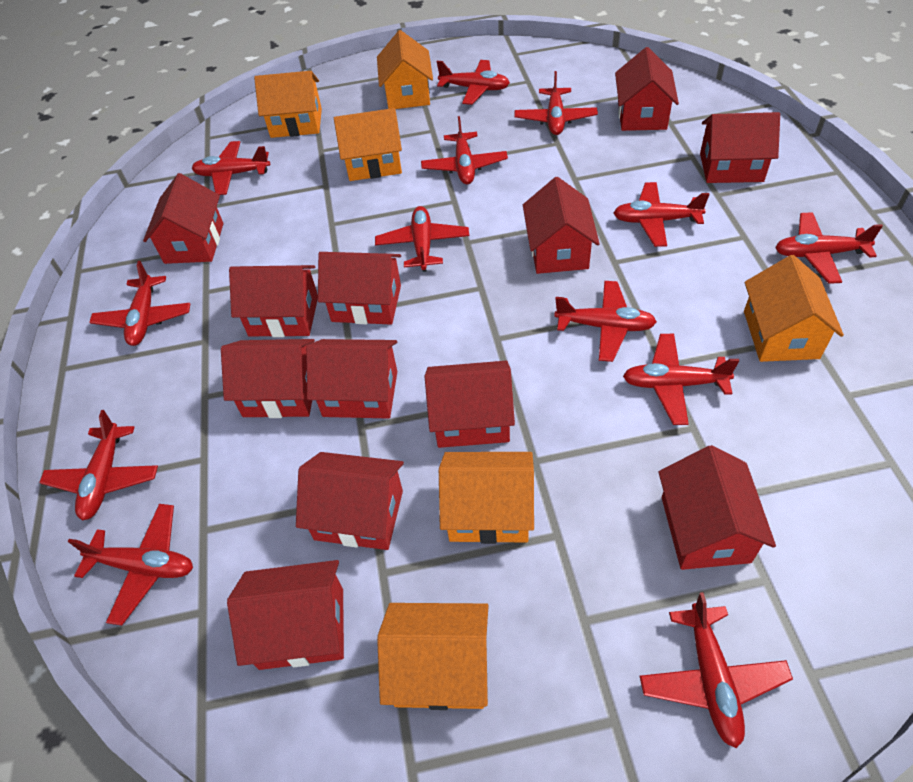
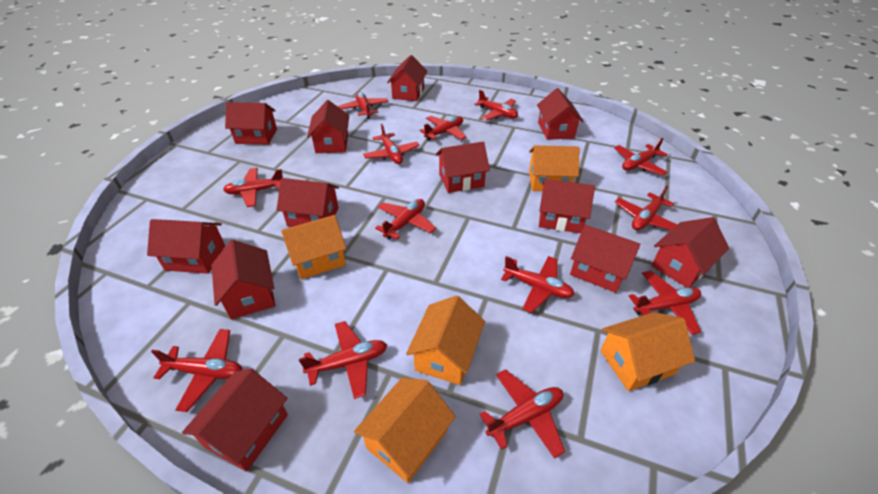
orange house: 6 -> 5

